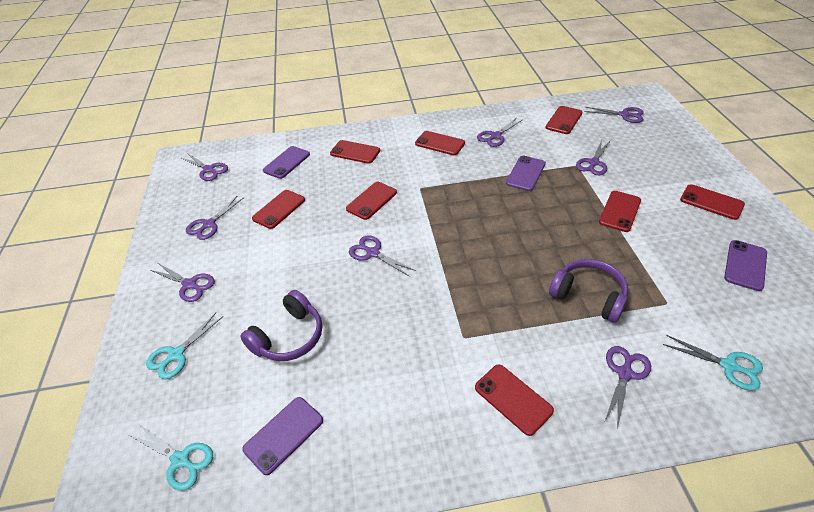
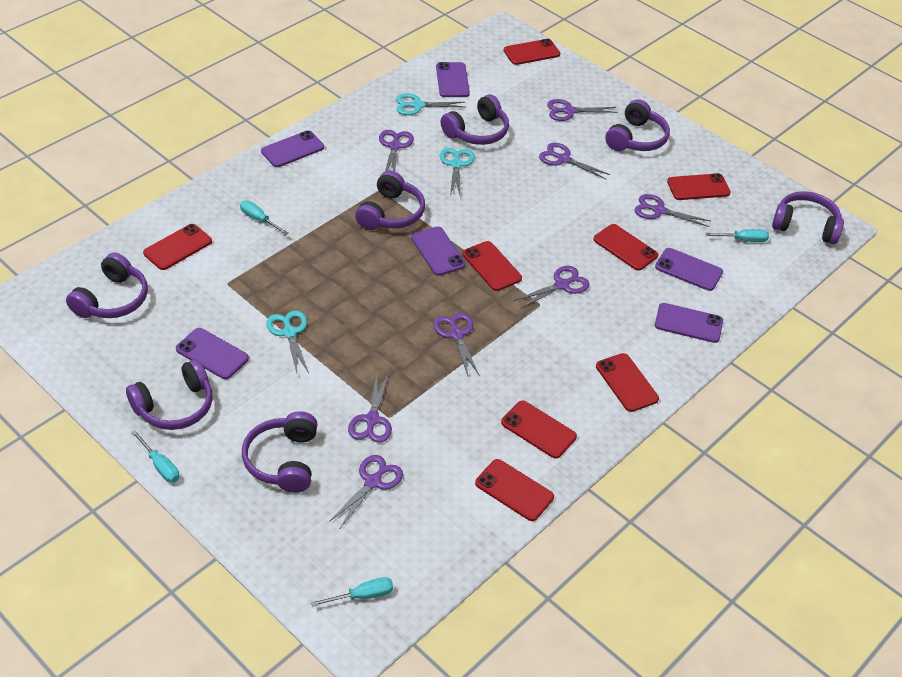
purple headphones: 2 -> 7
purple phone: 4 -> 6
turquoise screwdriver: 0 -> 4

